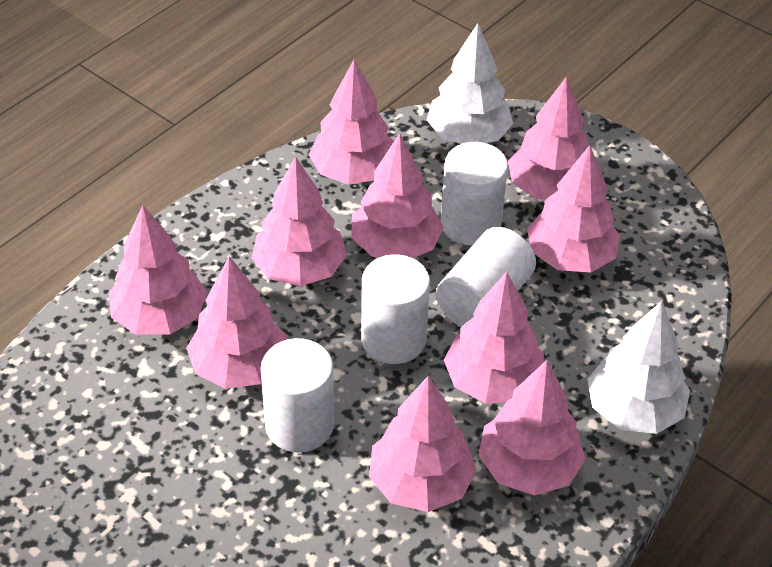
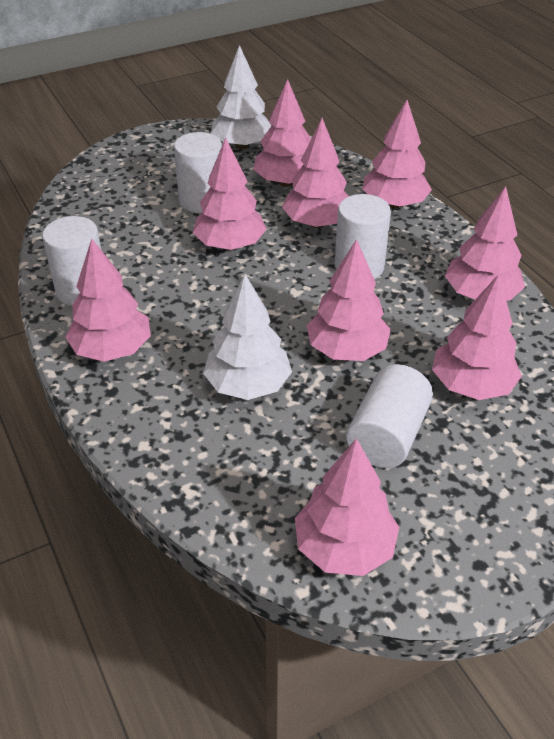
pink tree: 10 -> 9

